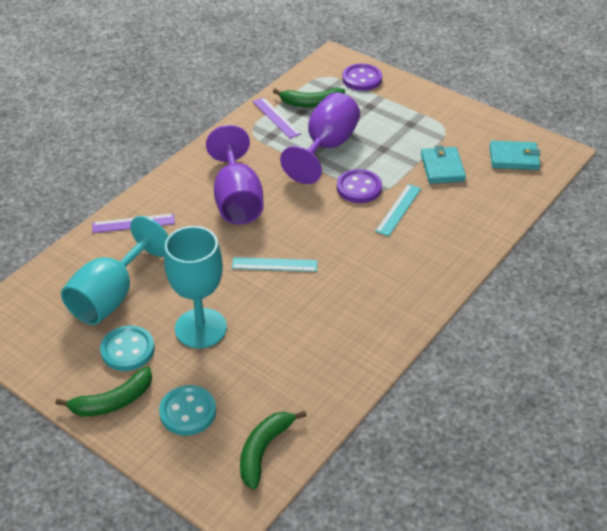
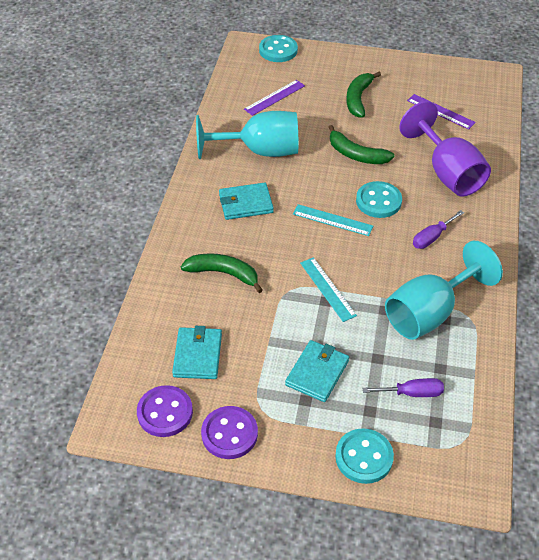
purple goblet: 2 -> 1
purple screwdriver: 0 -> 2
turquoise button: 2 -> 3
turquoise wallet: 2 -> 3

